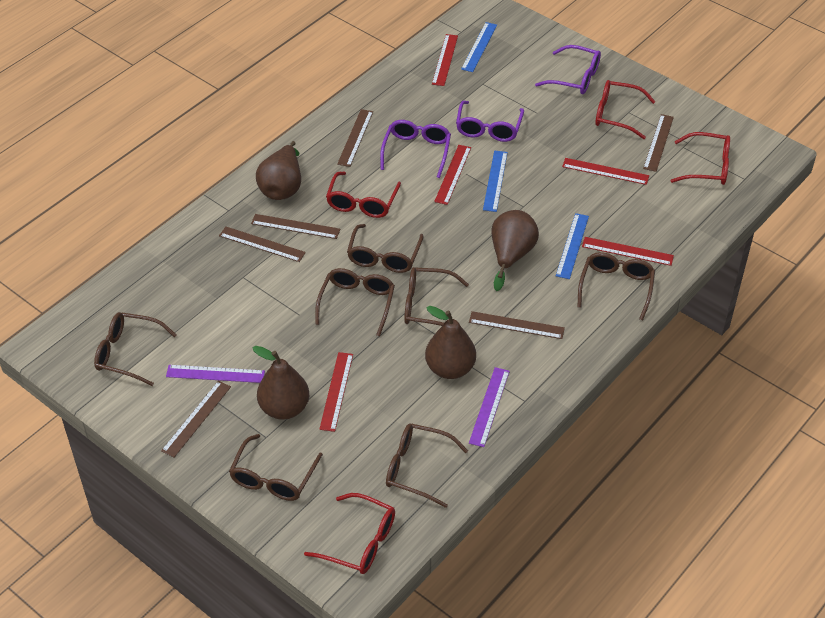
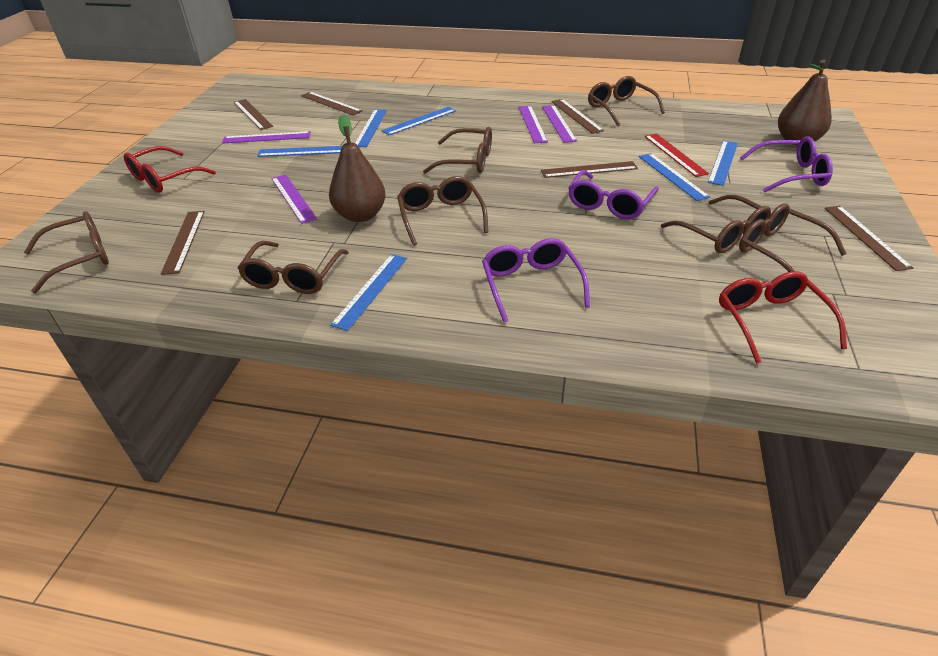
blue ruler: 3 -> 6
brown pear: 4 -> 2
purple ruler: 2 -> 4
red glasses: 4 -> 2
red ruler: 5 -> 1

